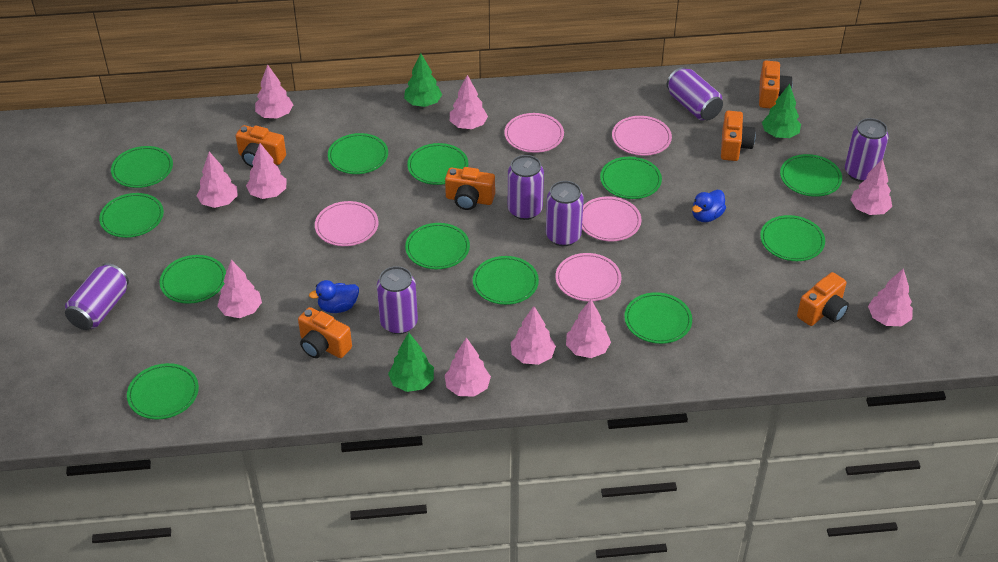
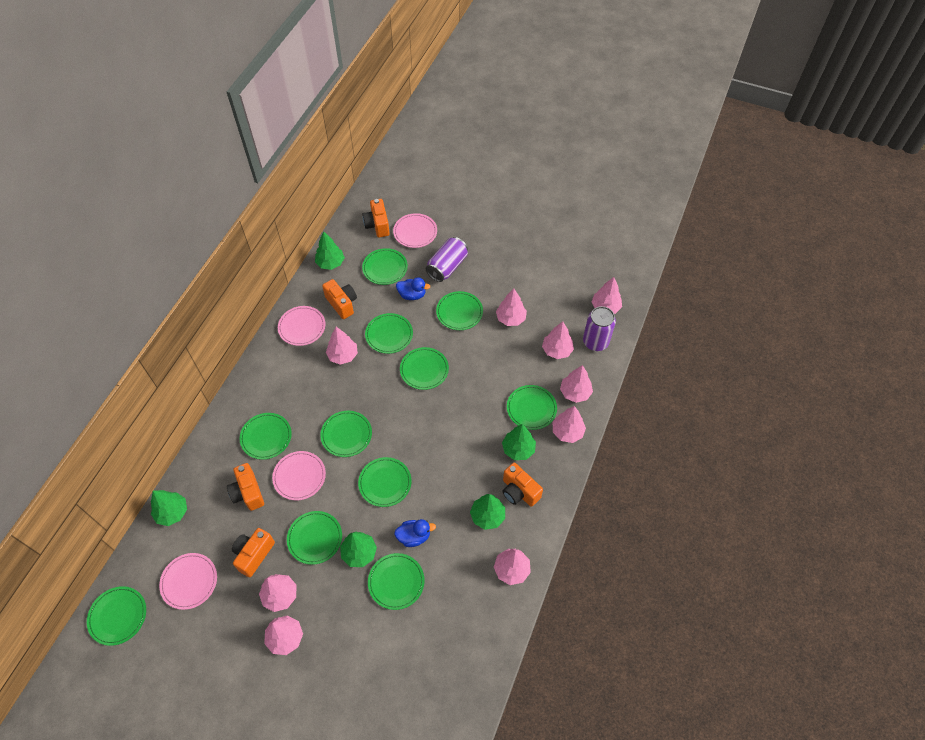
green plate: 12 -> 11
green tree: 3 -> 5
orange camera: 6 -> 5
pink plate: 5 -> 4
pink tree: 10 -> 9
purple can: 6 -> 2

